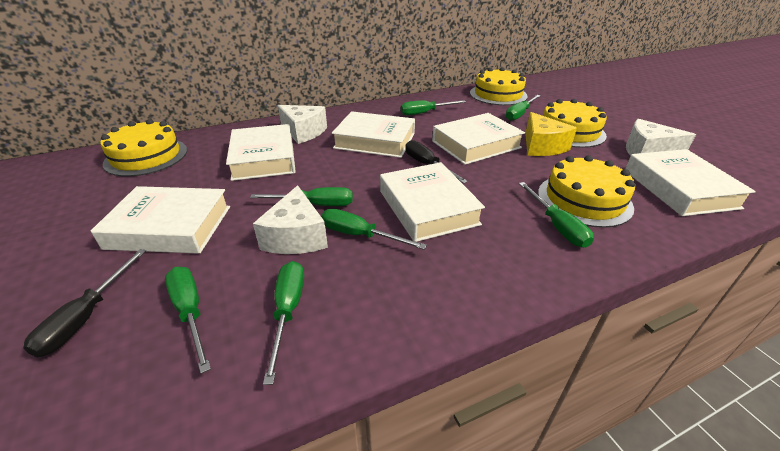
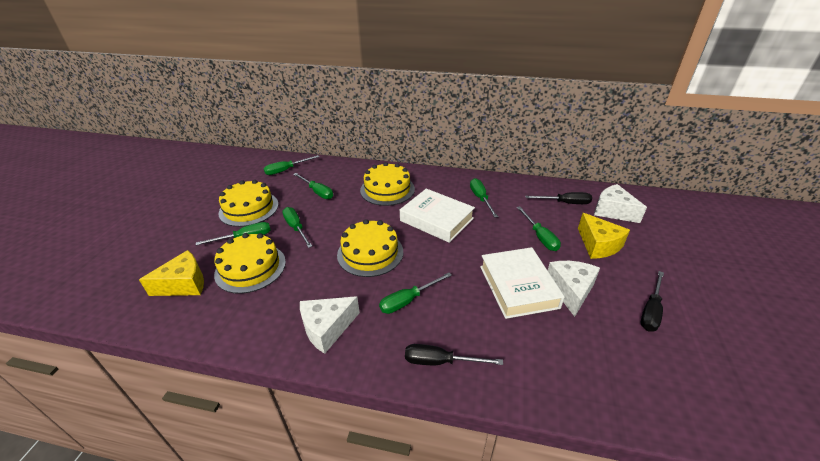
black screwdriver: 2 -> 3
white book: 6 -> 2
yellow cheese: 1 -> 2

